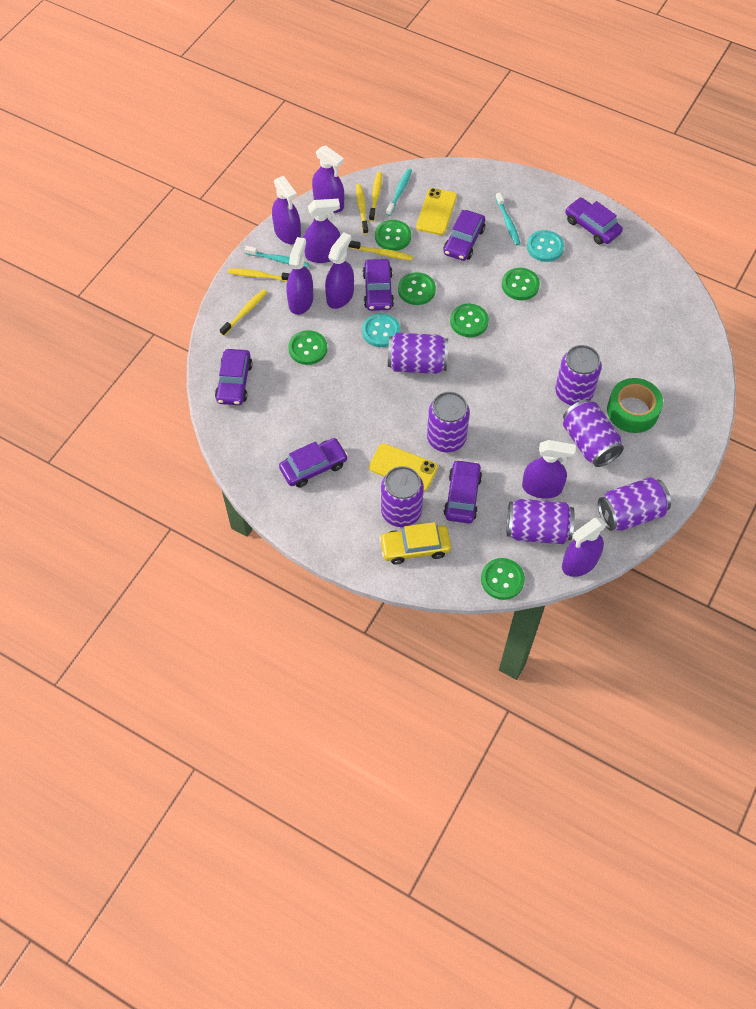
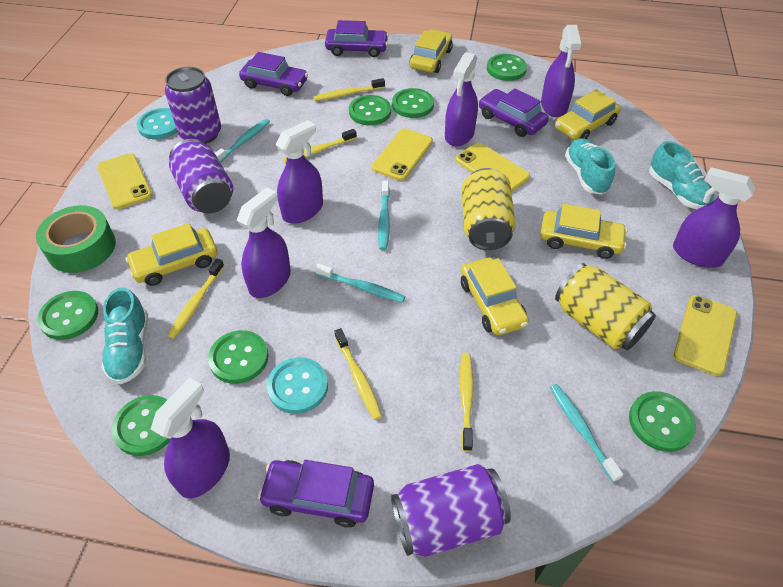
green button: 6 -> 7
purple can: 7 -> 3
purple car: 6 -> 4
purple spray bottle: 7 -> 6
turquoise shoe: 0 -> 3
turquoise toothbrush: 3 -> 4
yellow can: 0 -> 2
yellow car: 1 -> 5
yellow phone: 2 -> 4

